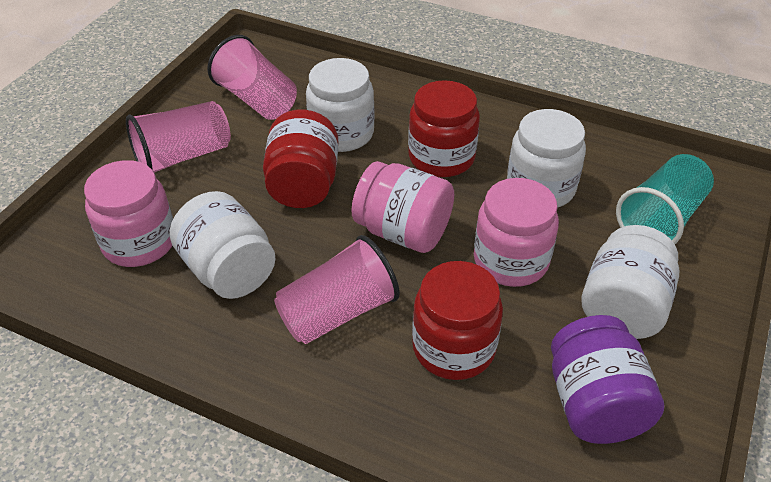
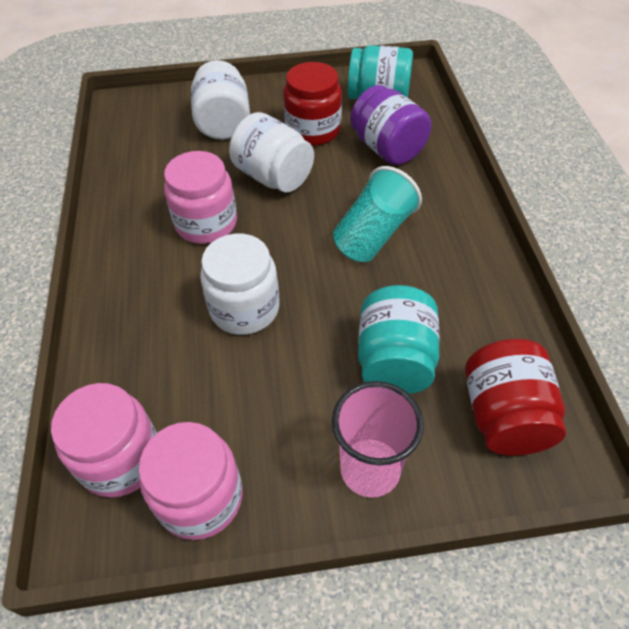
pink cup: 3 -> 1
red jar: 3 -> 2
turquoise jar: 0 -> 2
white jar: 4 -> 3

